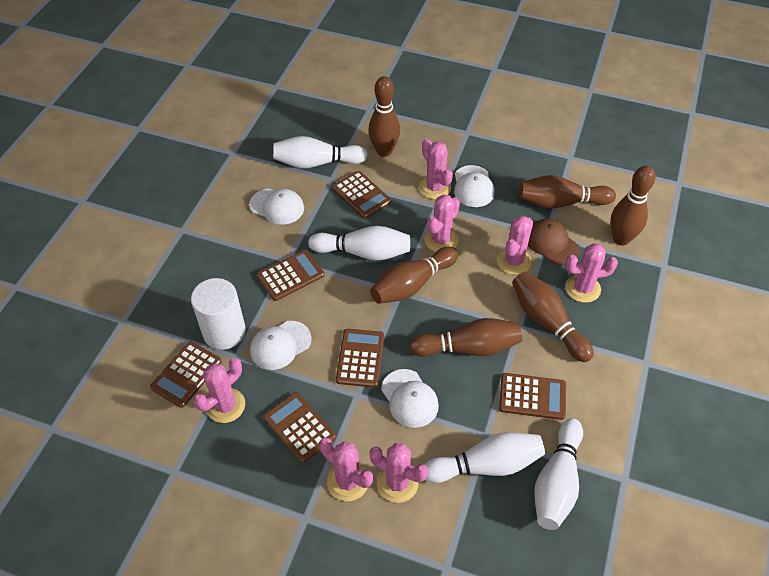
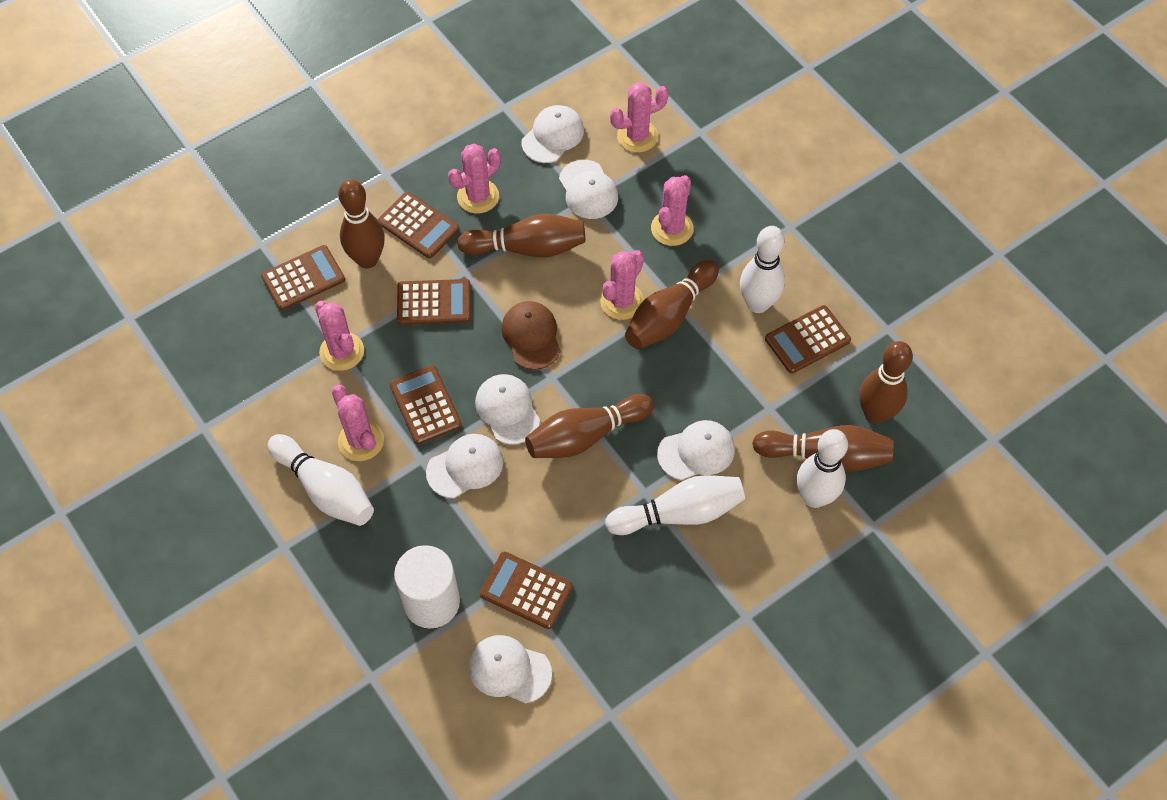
pink cactus: 7 -> 6
white cap: 4 -> 6

